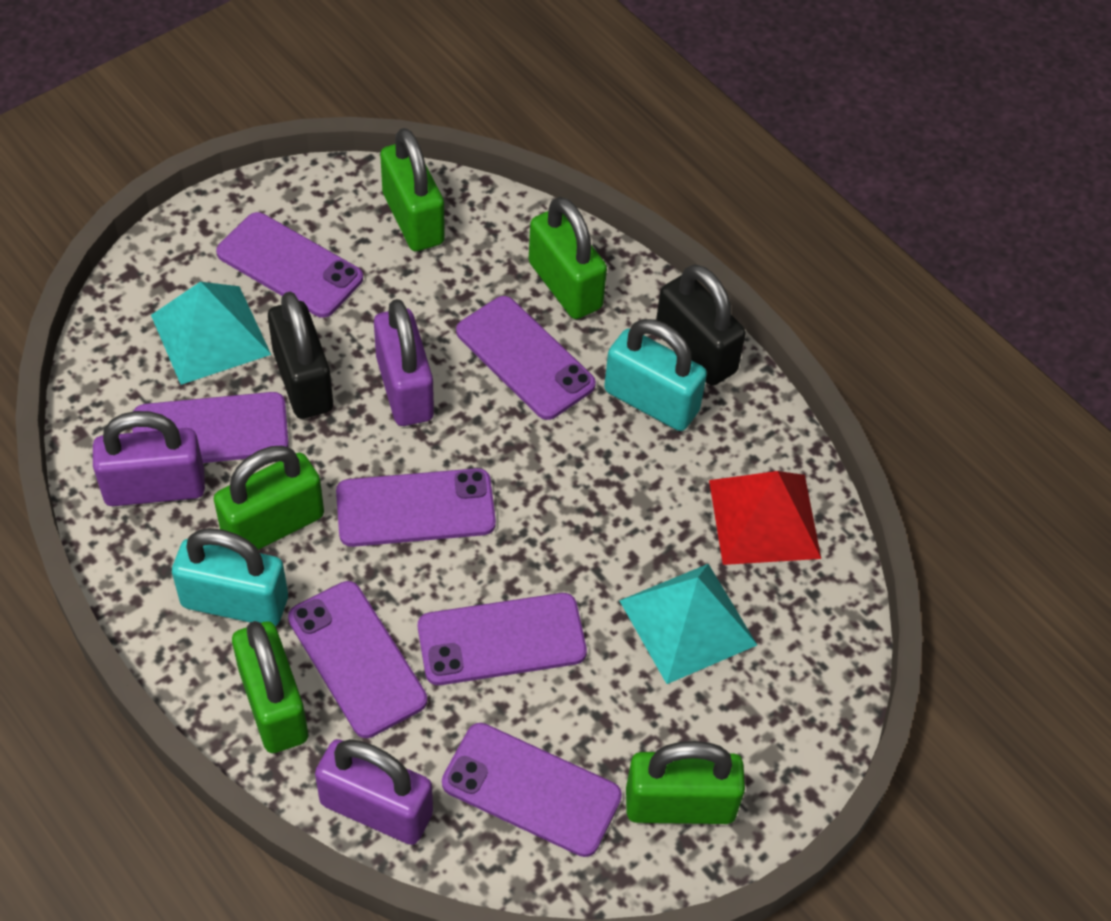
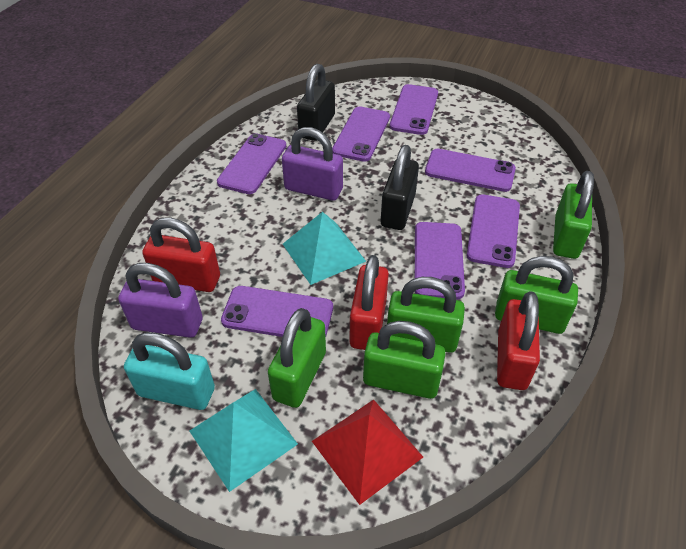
purple padlock: 3 -> 2
red padlock: 0 -> 3
turquoise padlock: 2 -> 1

